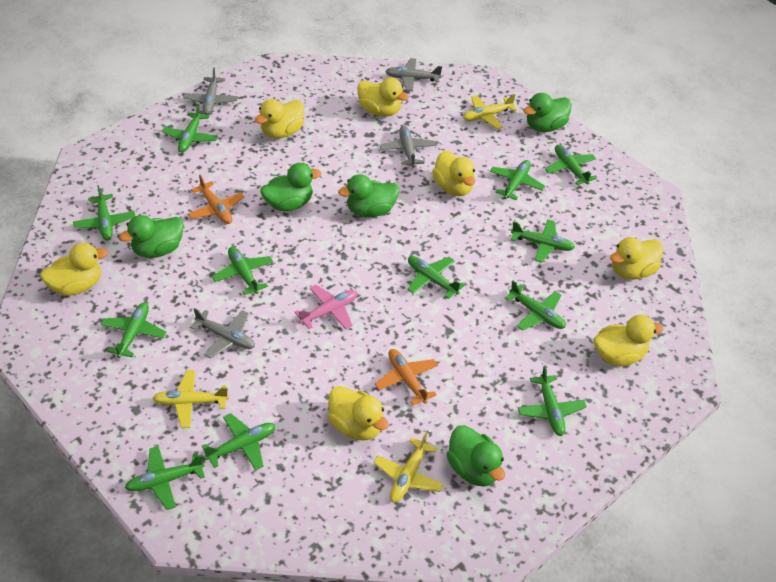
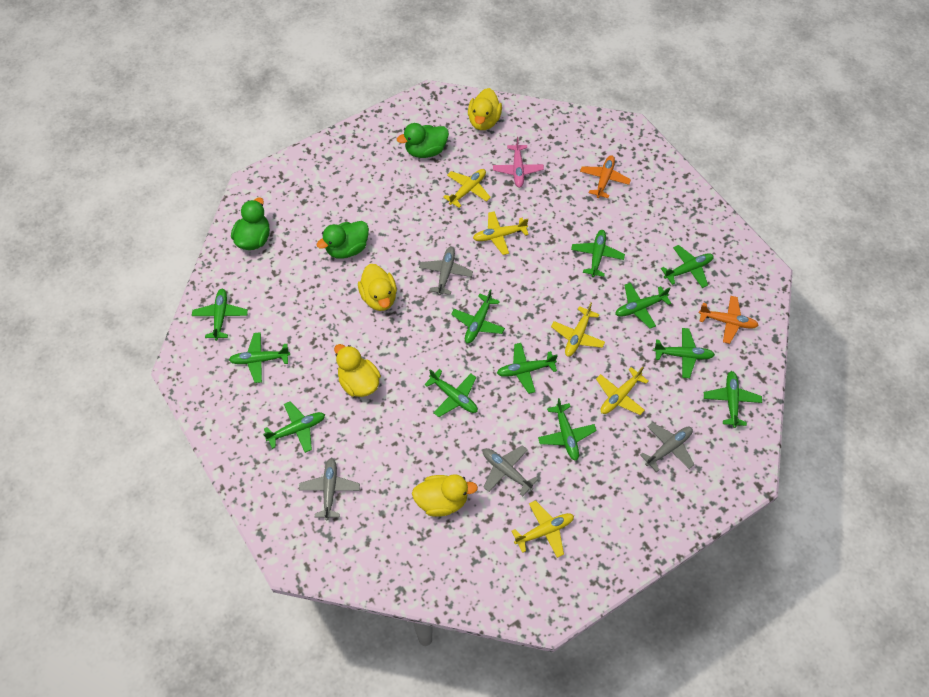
green duck: 5 -> 3
yellow duck: 7 -> 4
yellow plane: 3 -> 5

